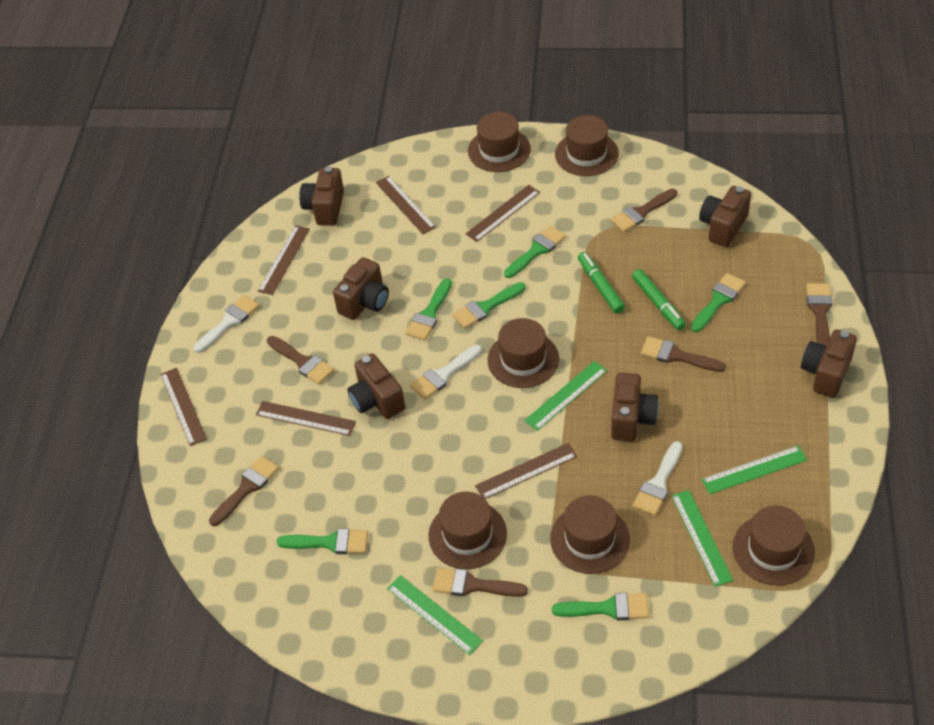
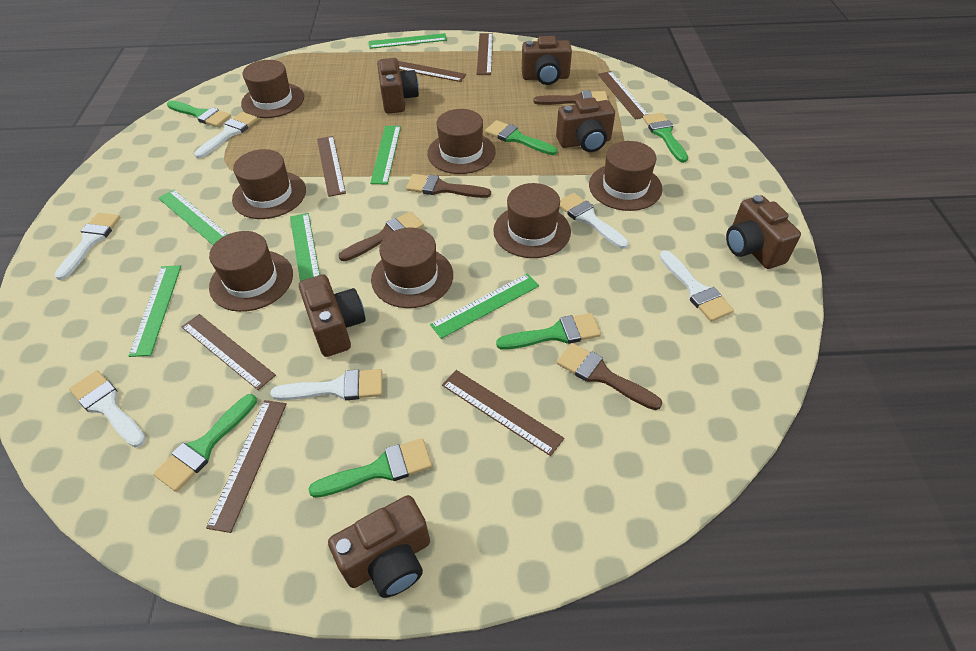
brown brush: 6 -> 4
brown hat: 6 -> 7
brown ruler: 6 -> 7
green marker: 2 -> 0
green ruler: 4 -> 6
white brush: 3 -> 6

